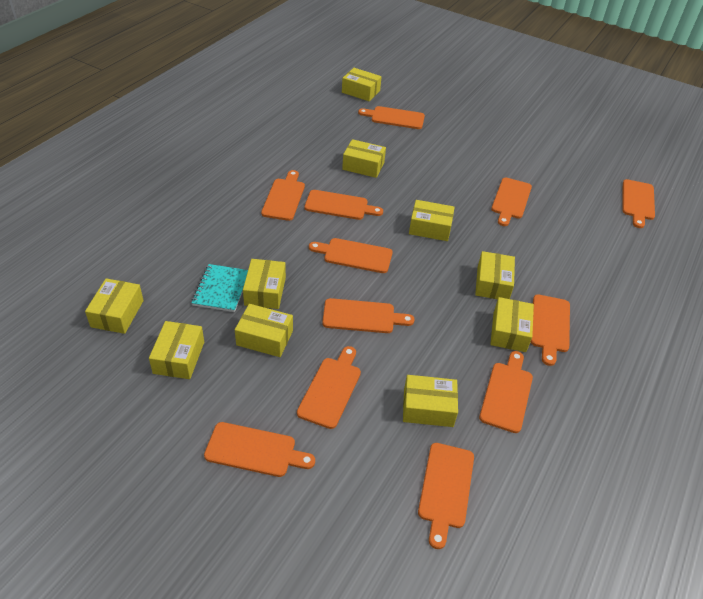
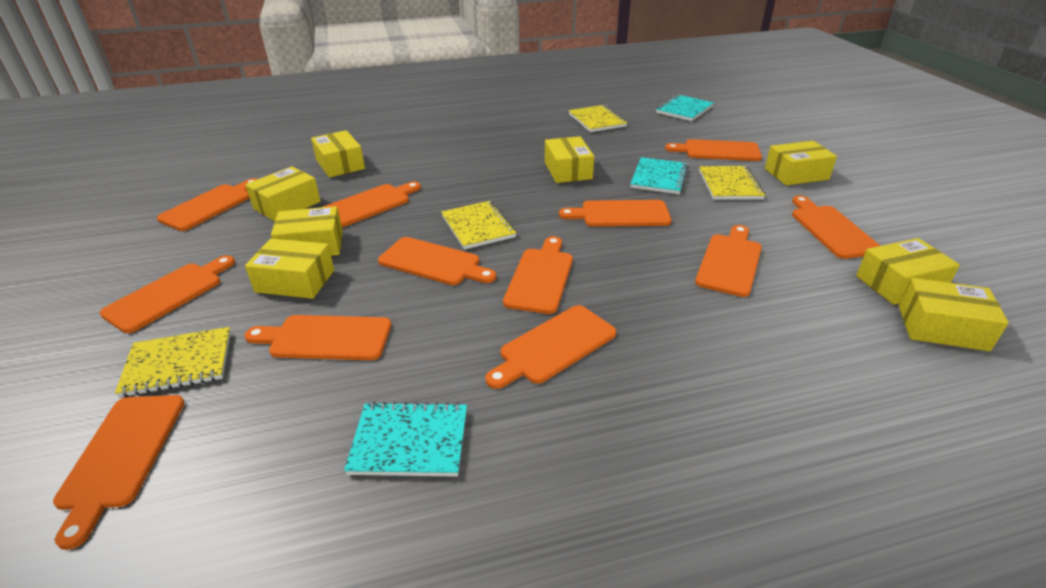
turquoise notebook: 1 -> 3
yellow box: 10 -> 8
yellow notebook: 0 -> 4

